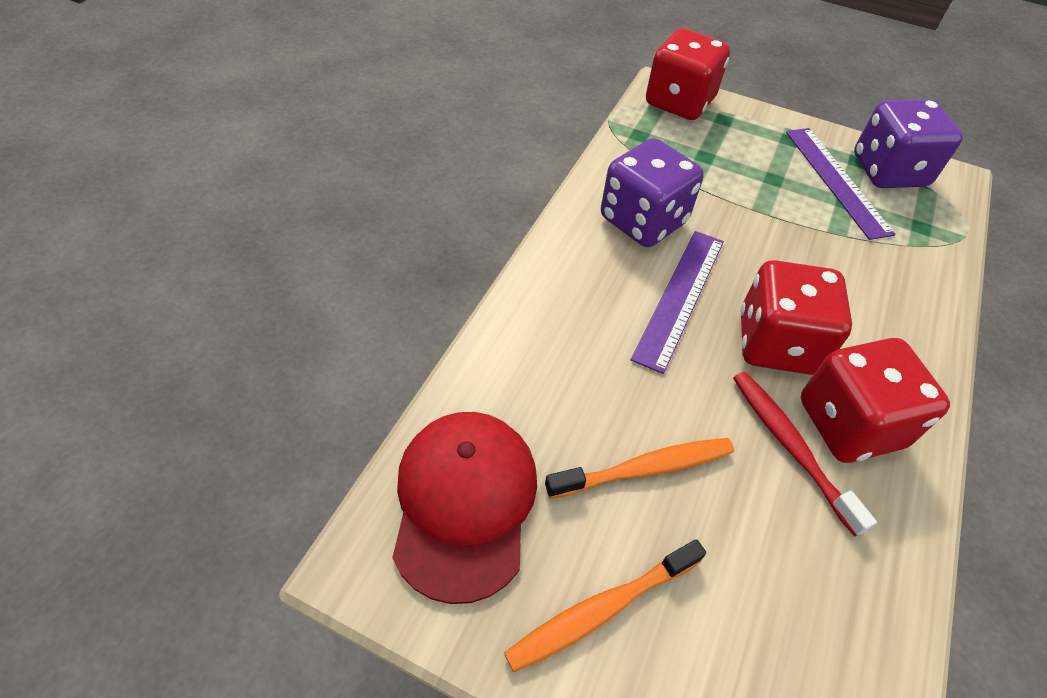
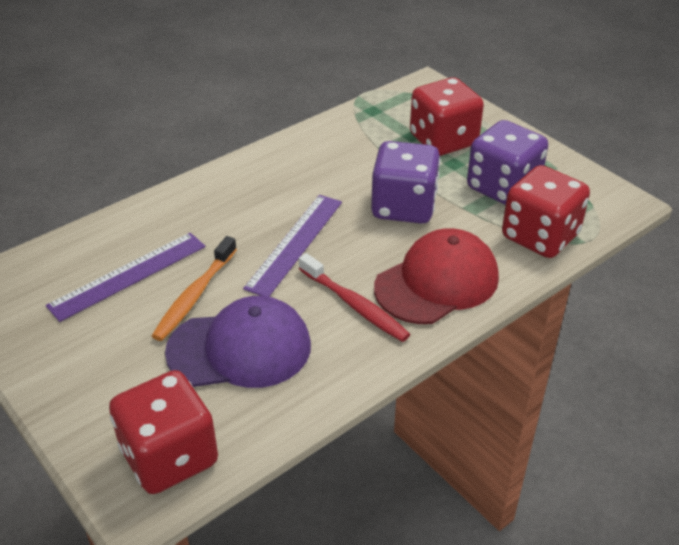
orange toothbrush: 2 -> 1
purple cap: 0 -> 1

